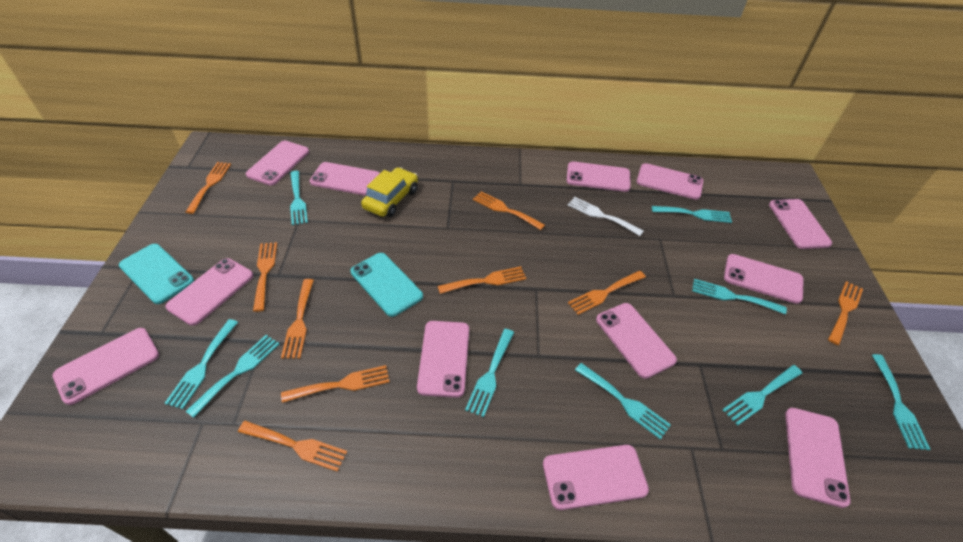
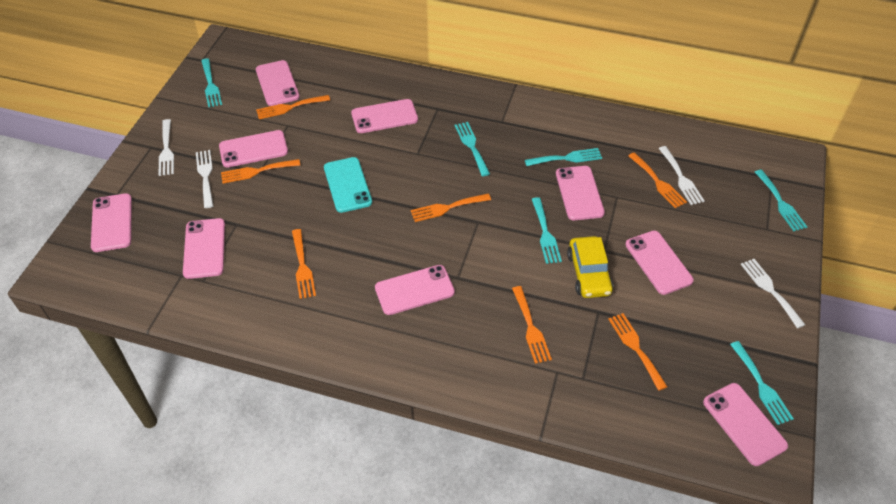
orange fork: 9 -> 7
pink phone: 12 -> 9
turquoise fork: 9 -> 6
turquoise phone: 2 -> 1
white fork: 1 -> 4

